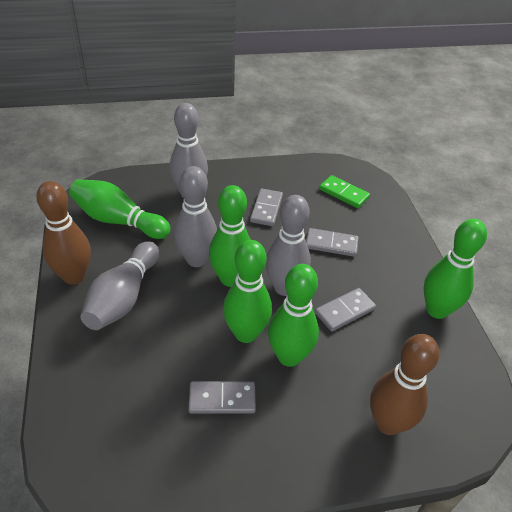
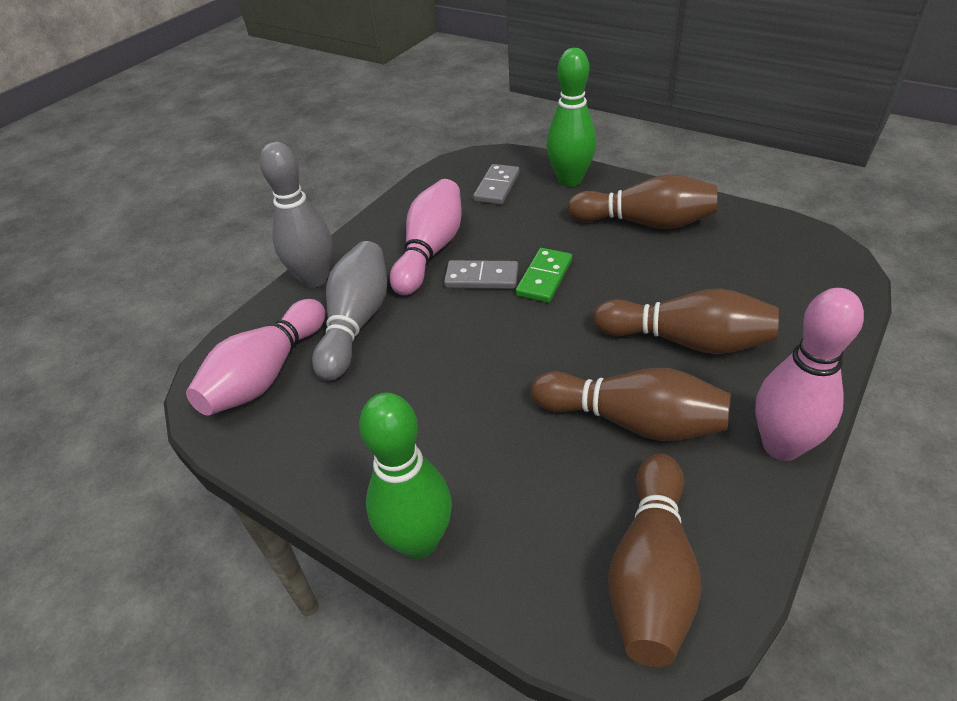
brown bowling pin: 2 -> 4
green bowling pin: 5 -> 2
grey bowling pin: 4 -> 2
grey domino: 4 -> 2
pink bowling pin: 0 -> 3

